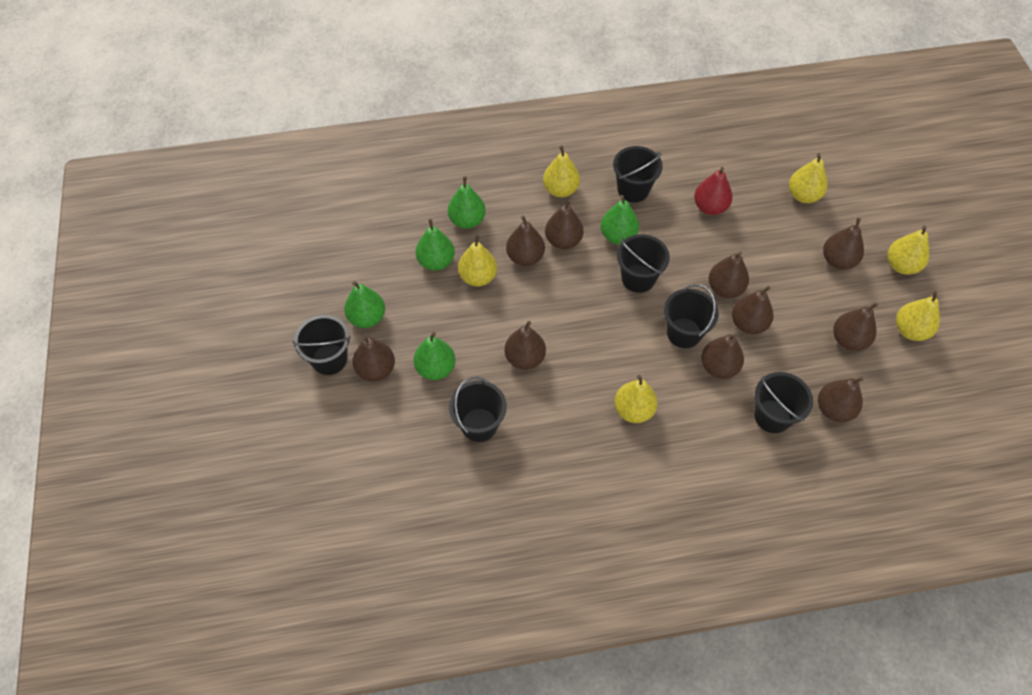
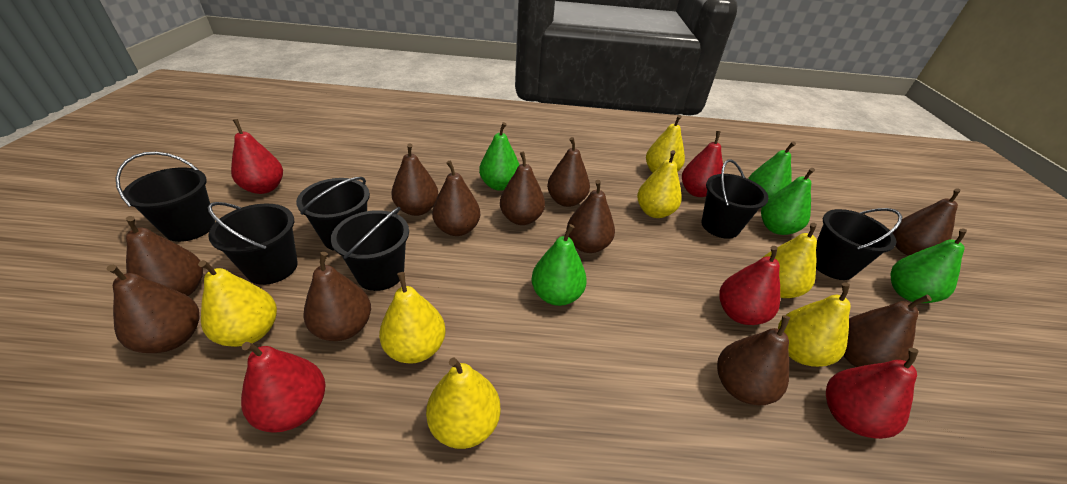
brown pear: 10 -> 11
red pear: 1 -> 5
yellow pear: 6 -> 7

